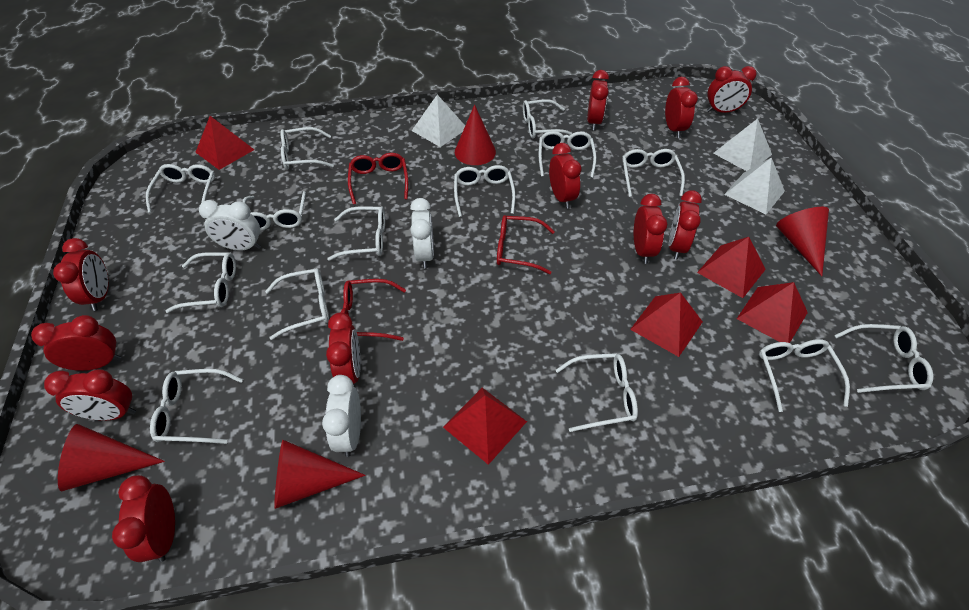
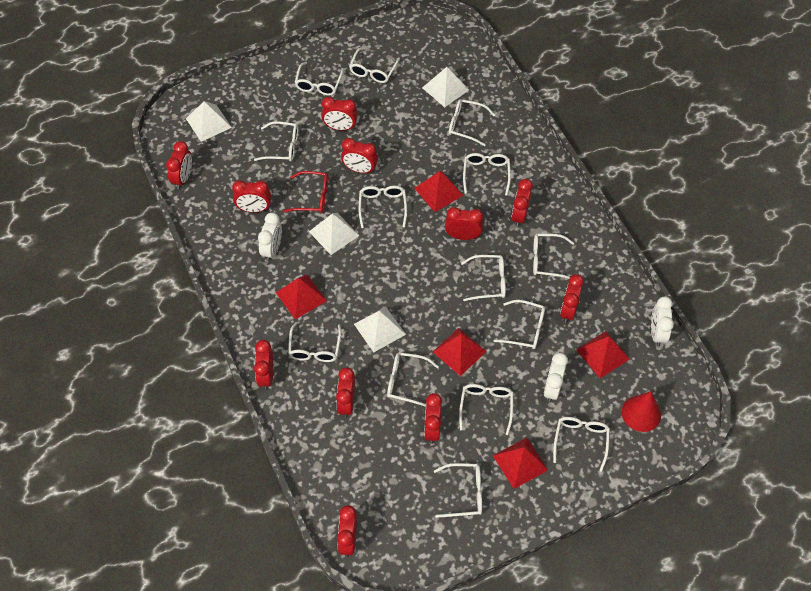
red cone: 4 -> 1
red glasses: 3 -> 1
white pyramid: 3 -> 4

